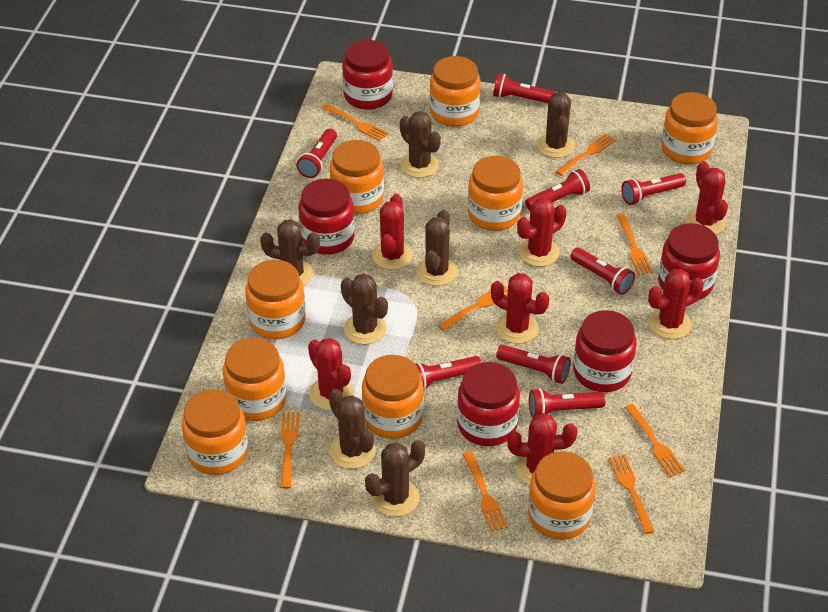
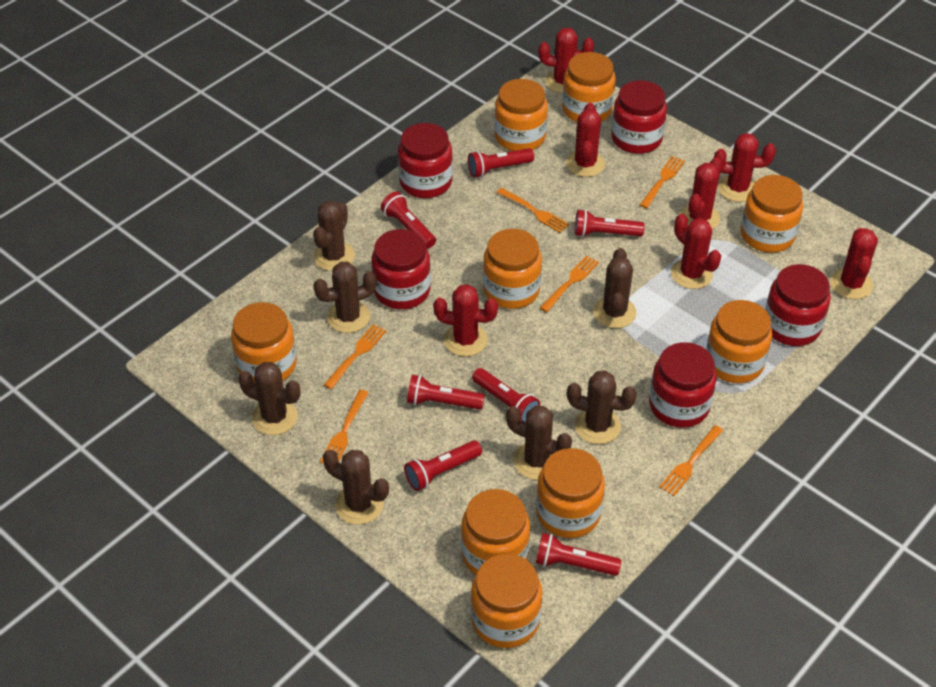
orange fork: 8 -> 6
red flashlight: 8 -> 7

